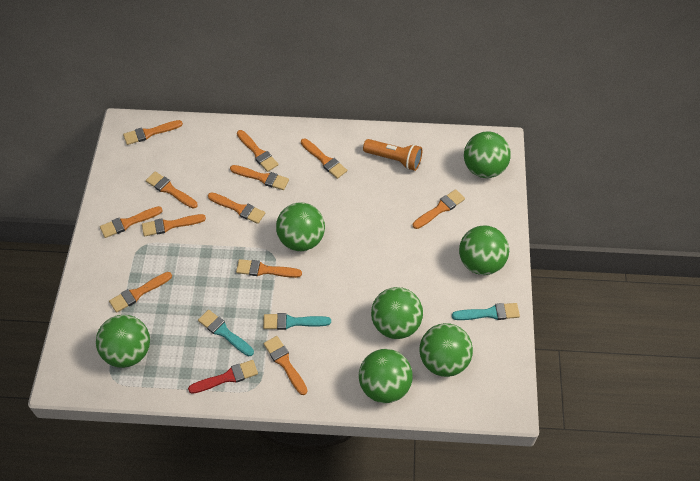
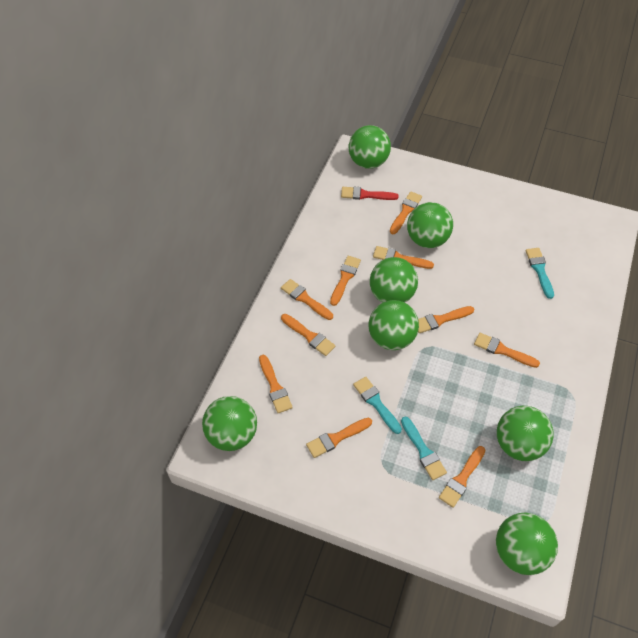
orange brush: 12 -> 10
orange flashlight: 1 -> 0

